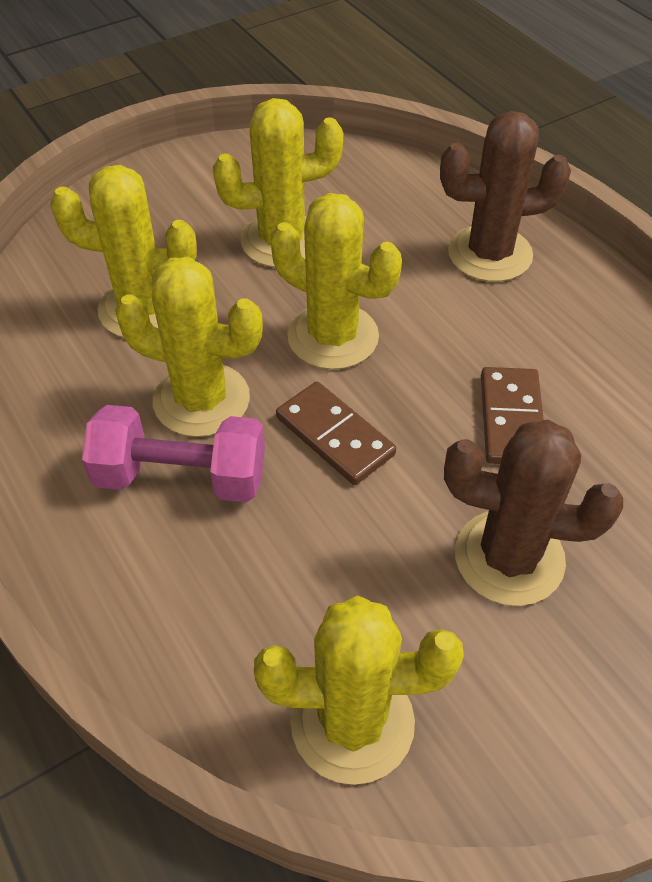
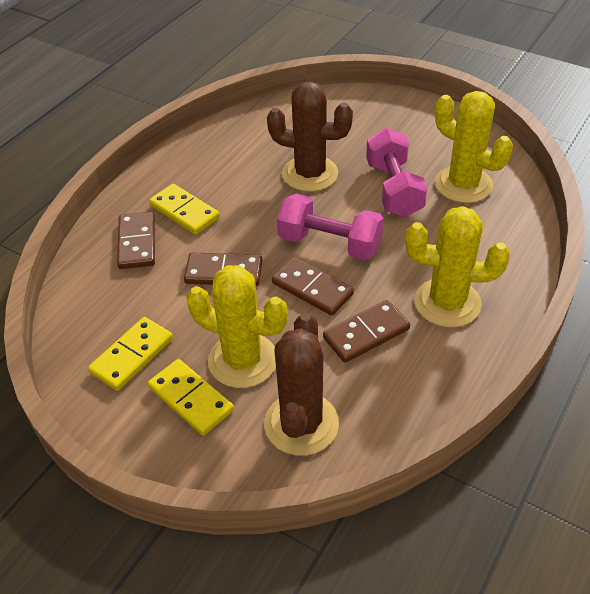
brown domino: 2 -> 4
pink dumbbell: 1 -> 2
yellow cactus: 5 -> 3
yellow domino: 0 -> 3

